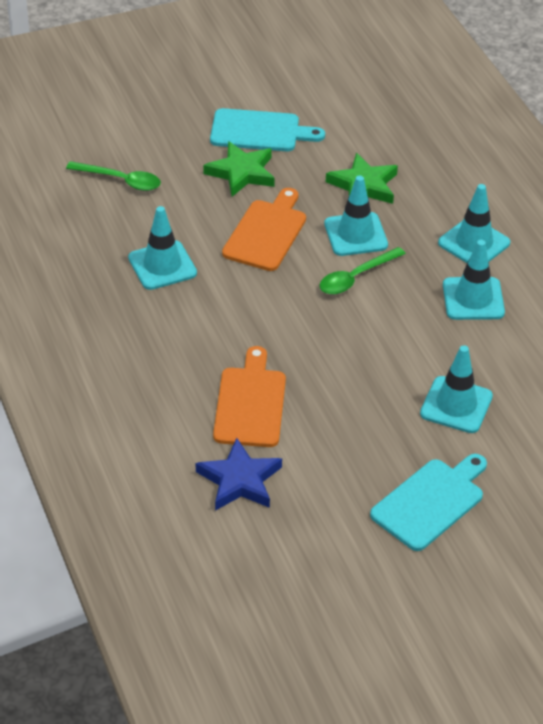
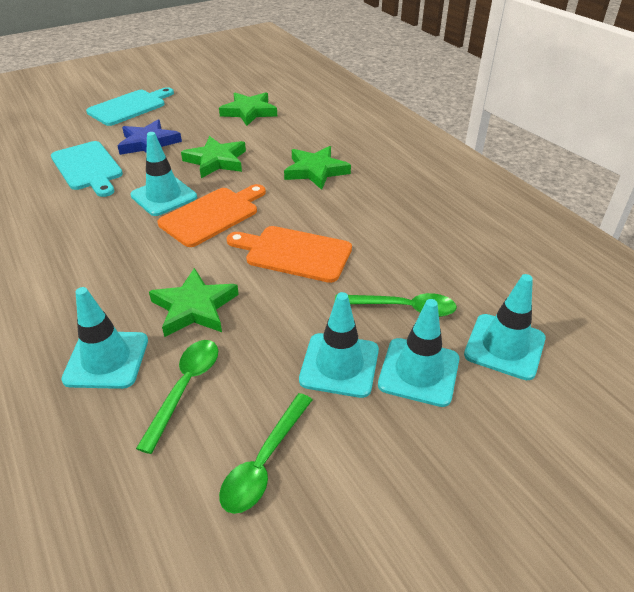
green spoon: 2 -> 3
green star: 2 -> 4

